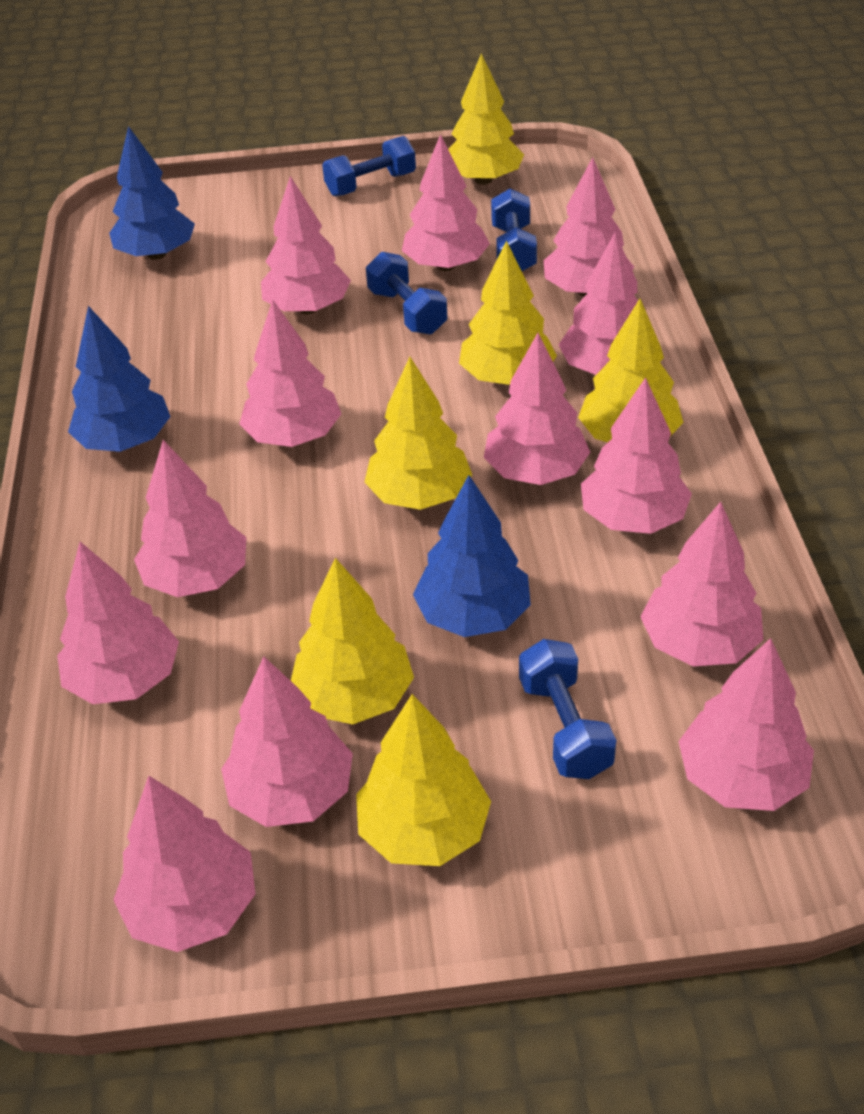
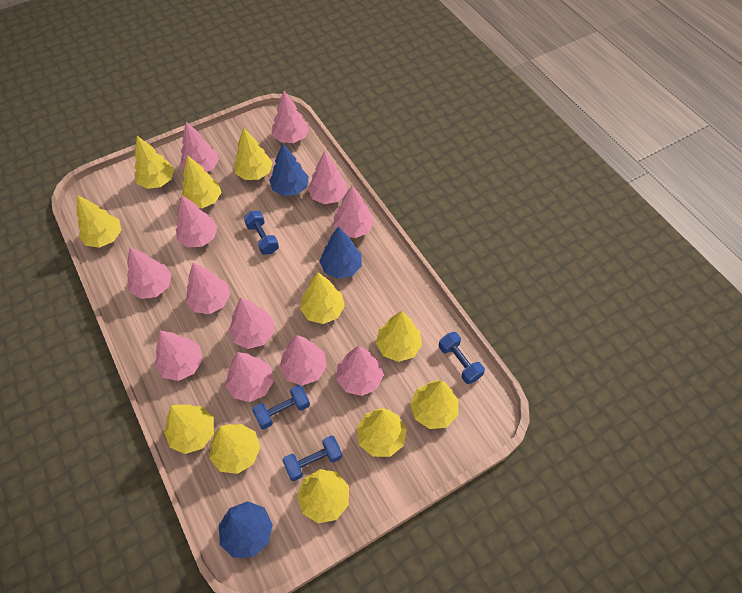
pink tree: 13 -> 12
yellow tree: 6 -> 11

